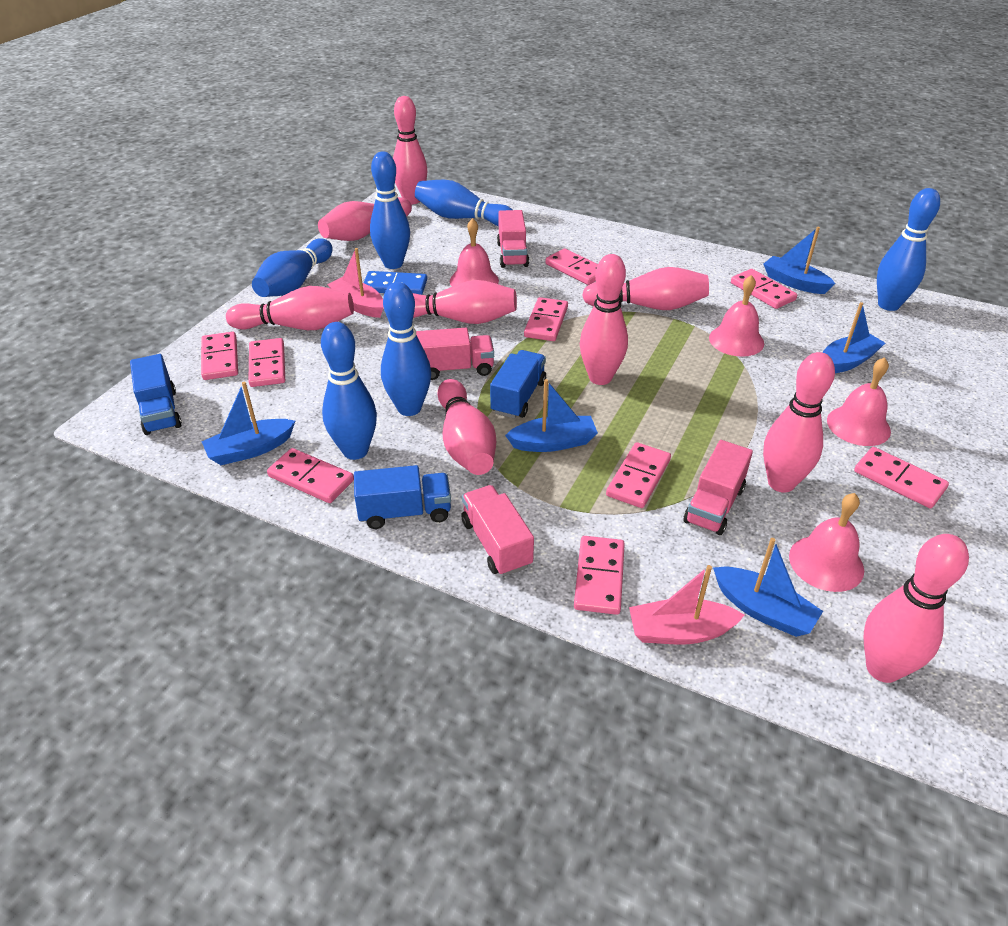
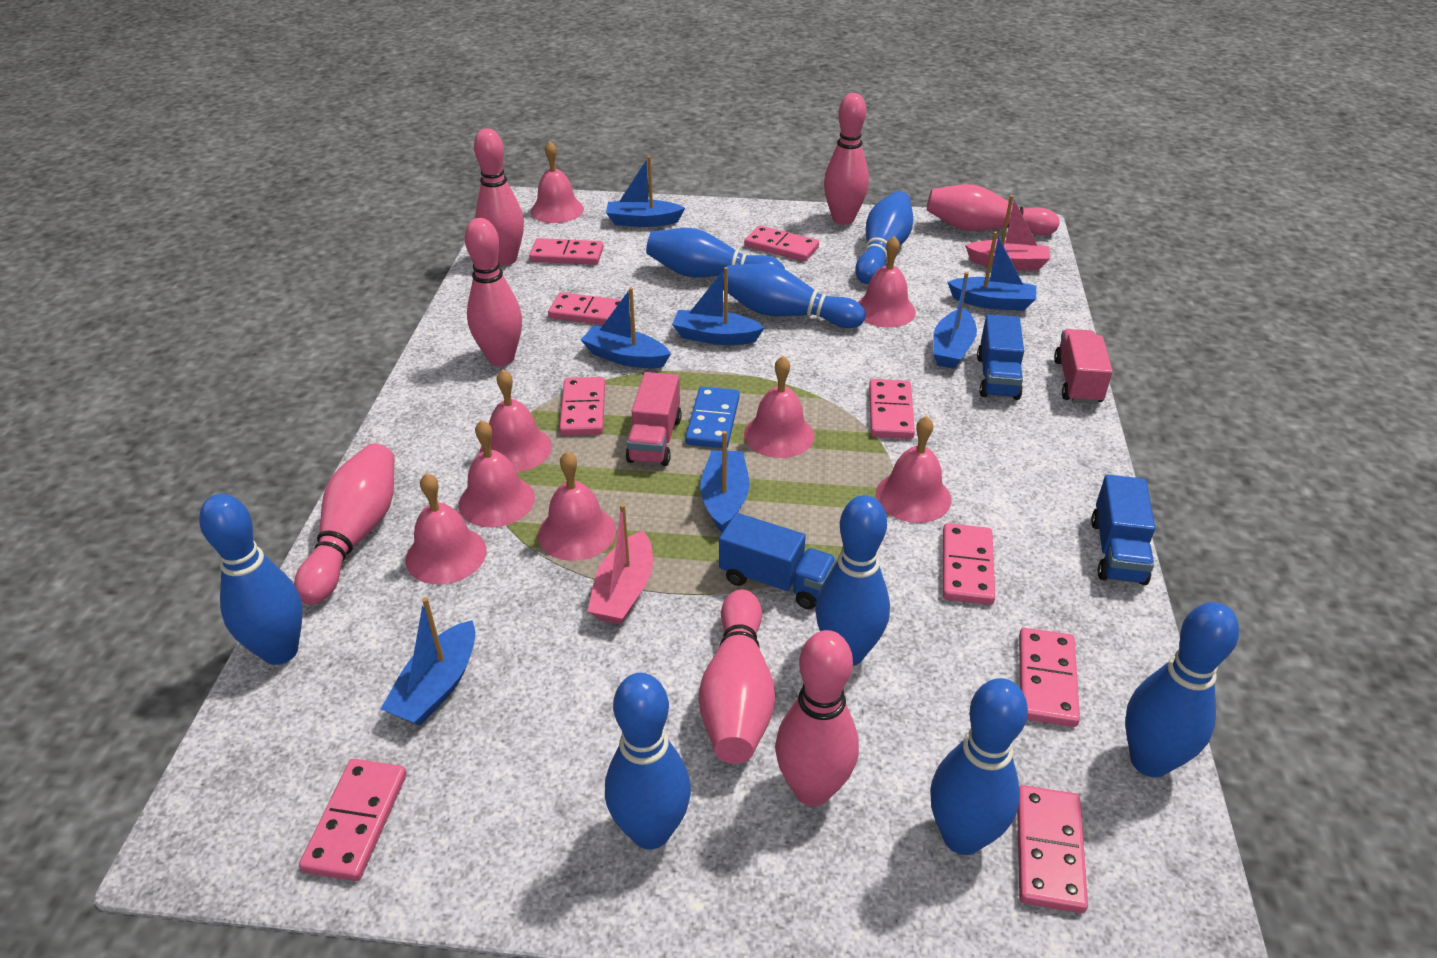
blue boat: 5 -> 7
blue bowling pin: 6 -> 8
pink bell: 4 -> 8
pink bowling pin: 9 -> 7
pink truck: 4 -> 2

